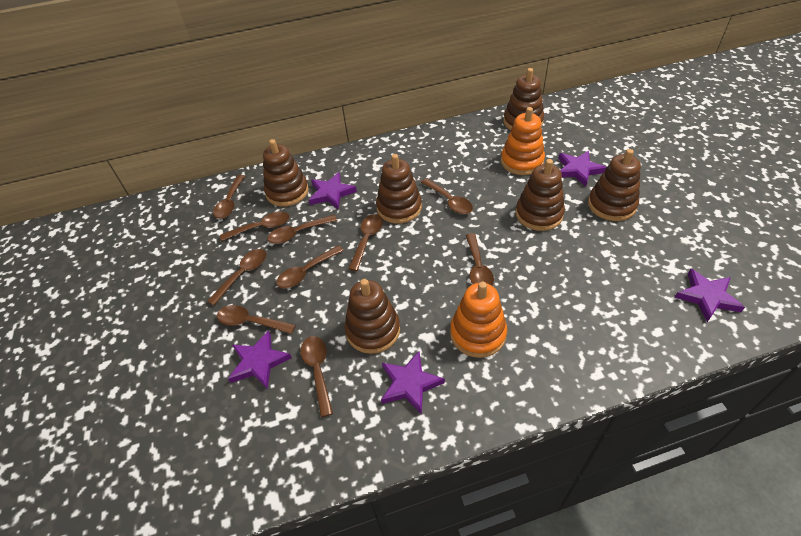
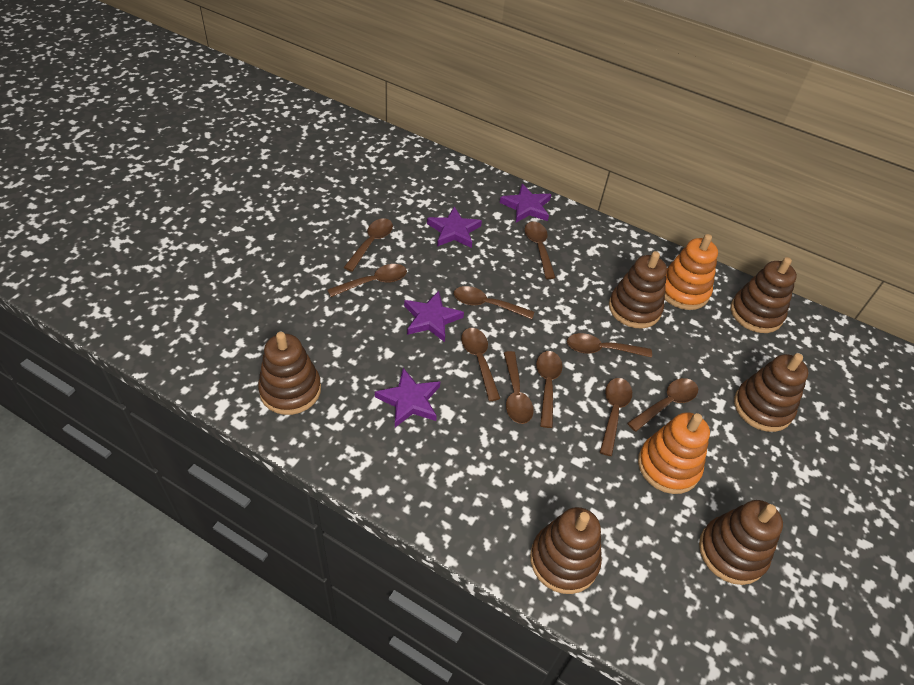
purple star: 5 -> 4

